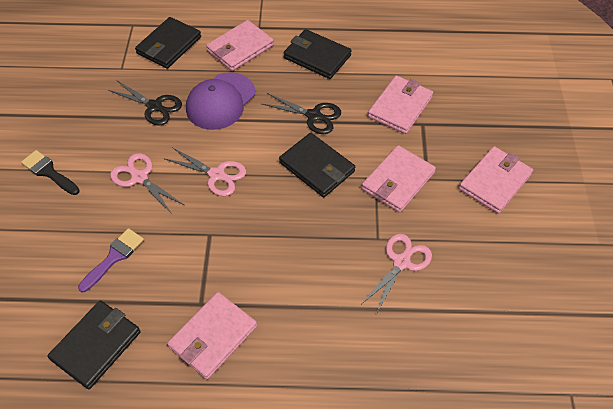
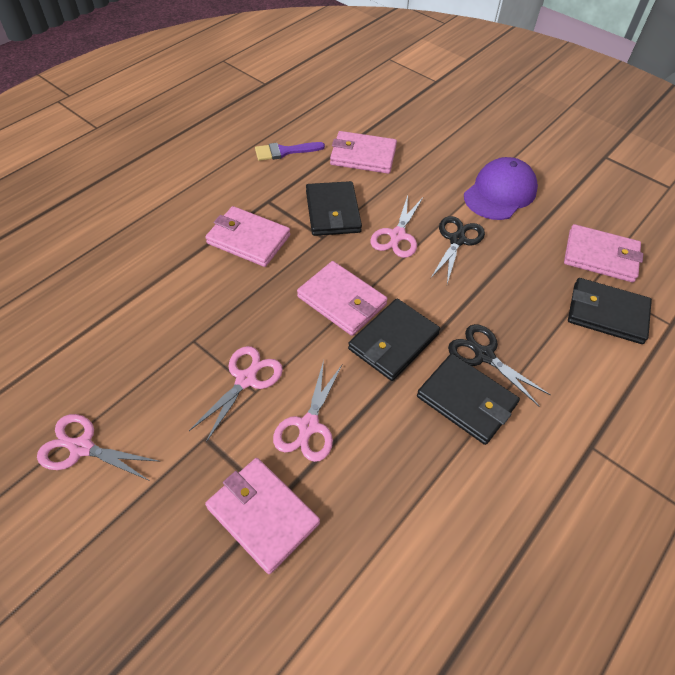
black brush: 1 -> 0
pink scissors: 3 -> 4

